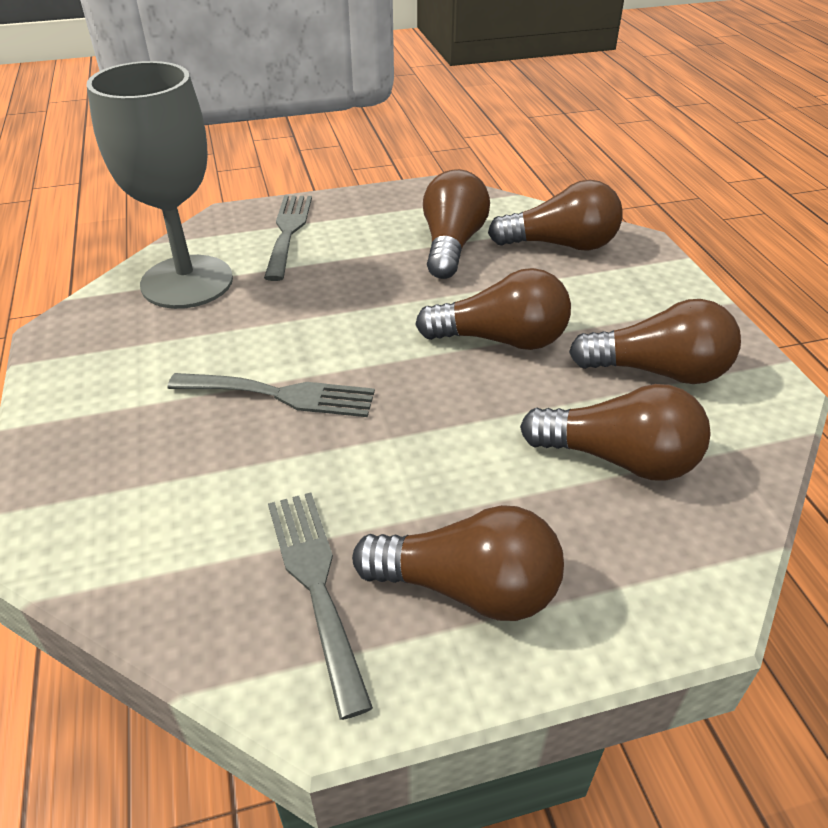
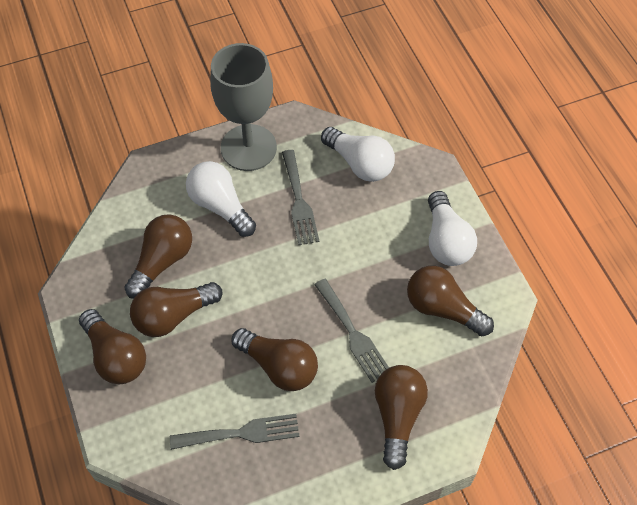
white light bulb: 0 -> 3

